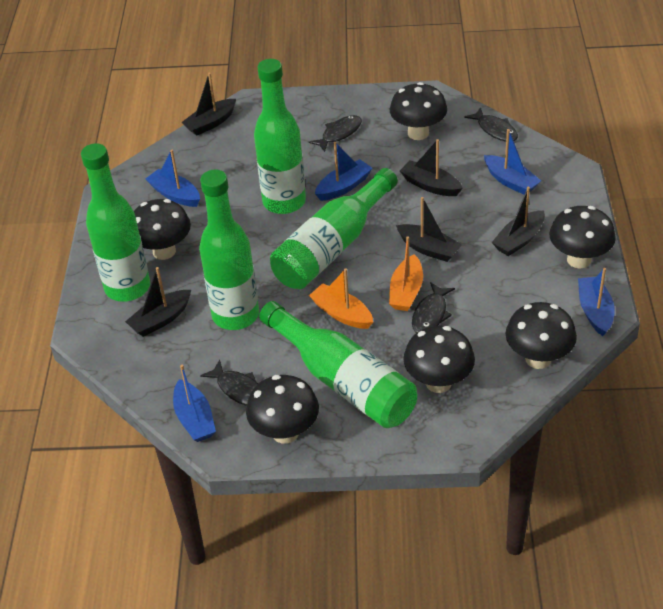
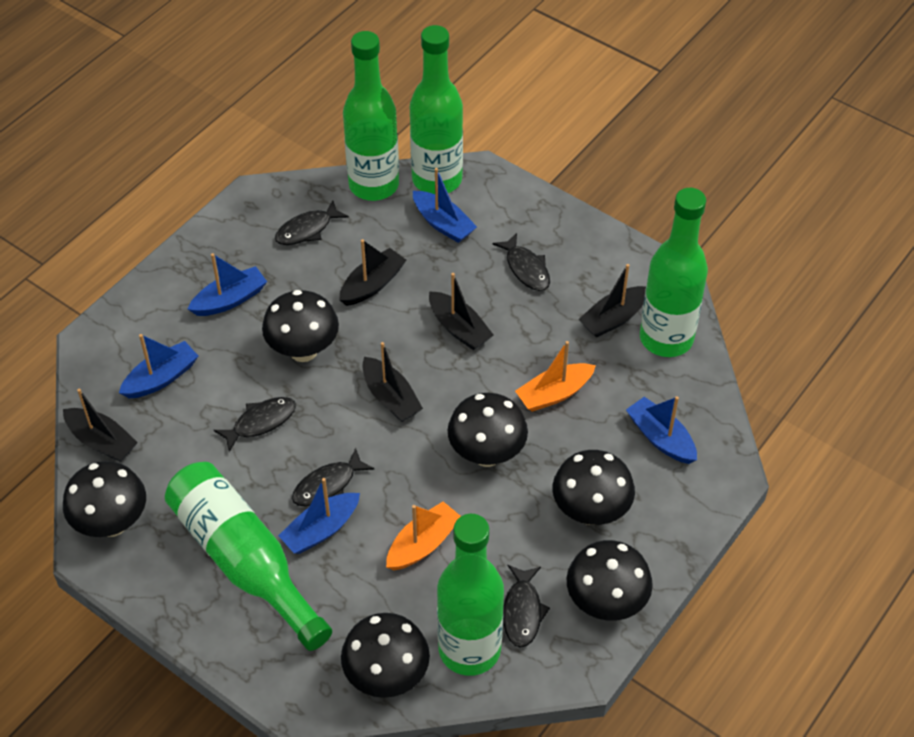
black fish: 4 -> 5

